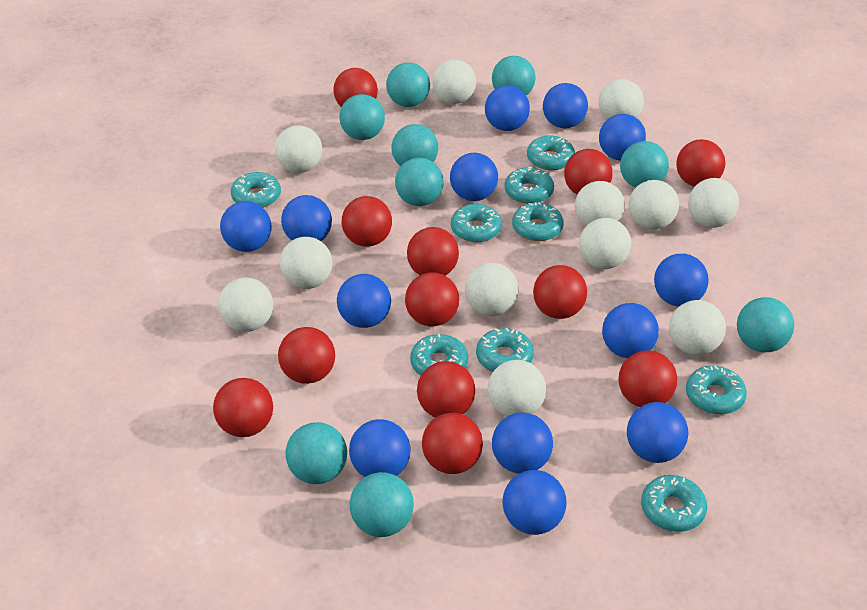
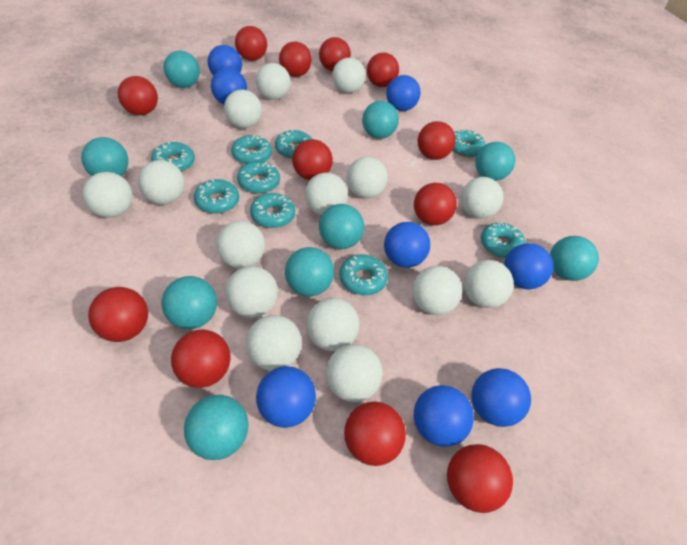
blue ball: 13 -> 8
white ball: 12 -> 15

